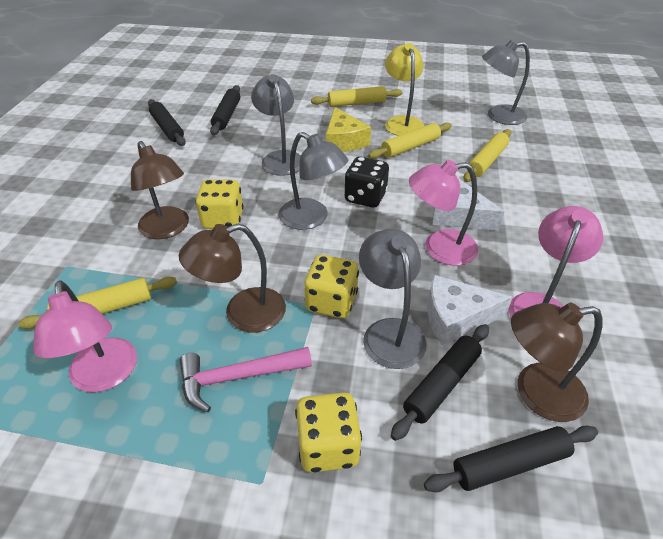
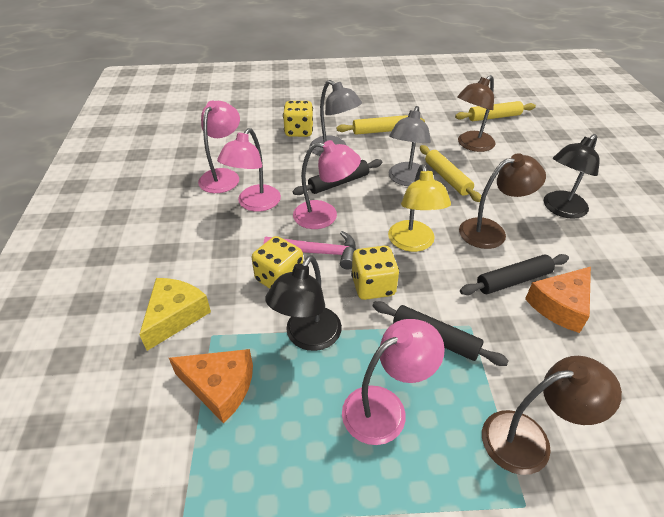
black dice: 1 -> 0
black lamp: 0 -> 2
black rolling pin: 4 -> 3
grey lamp: 4 -> 2
orange cheese: 0 -> 2
pink lamp: 3 -> 4
white cheese: 2 -> 0
yellow rolling pin: 4 -> 3

